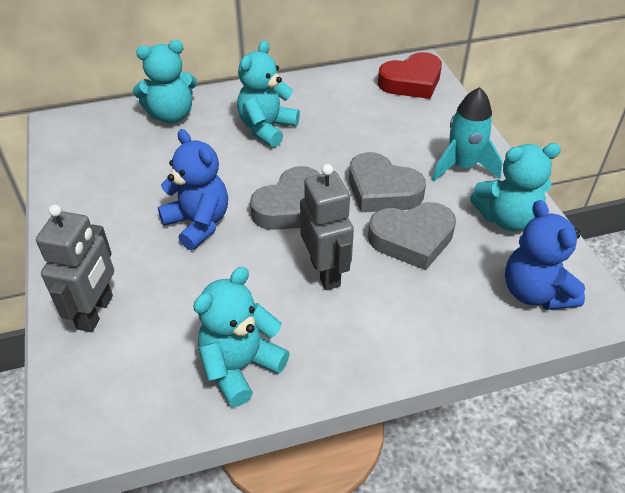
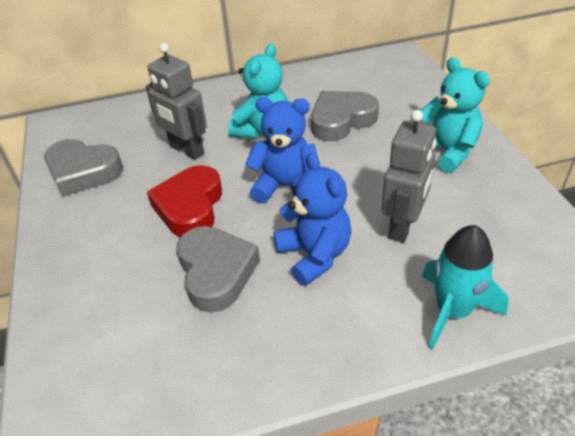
turquoise teddy bear: 4 -> 2

